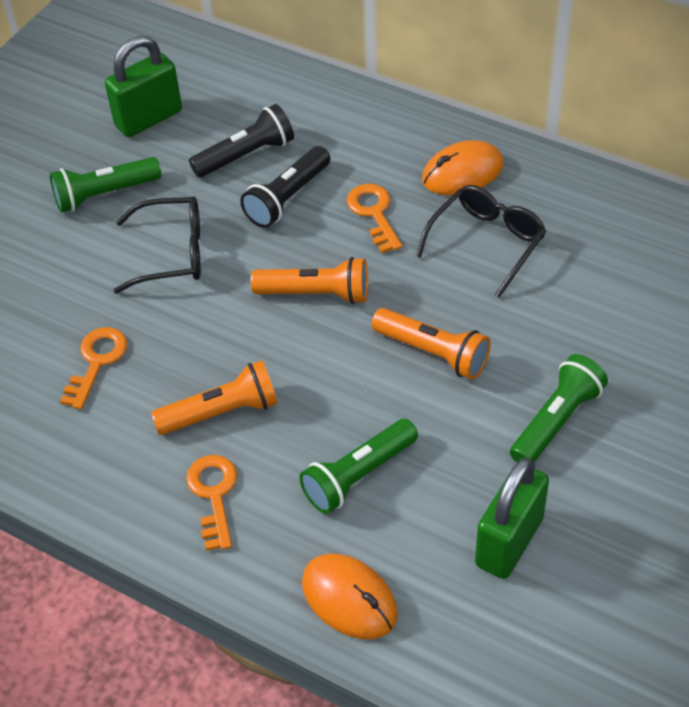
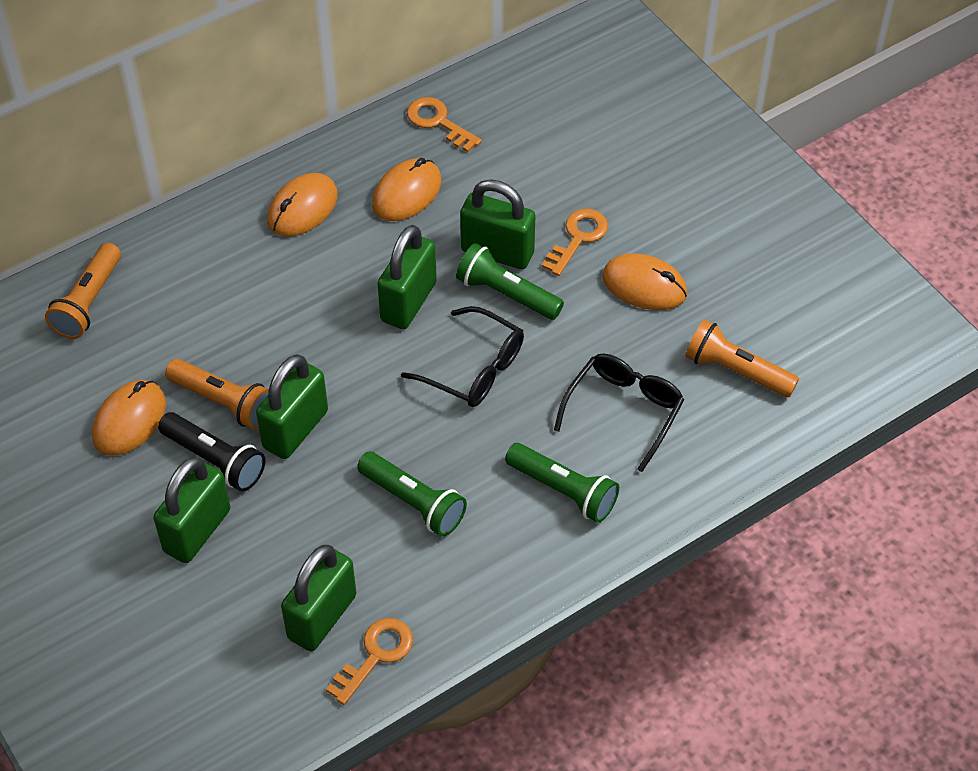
black flashlight: 2 -> 1
green padlock: 2 -> 5
orange mouse: 2 -> 4

